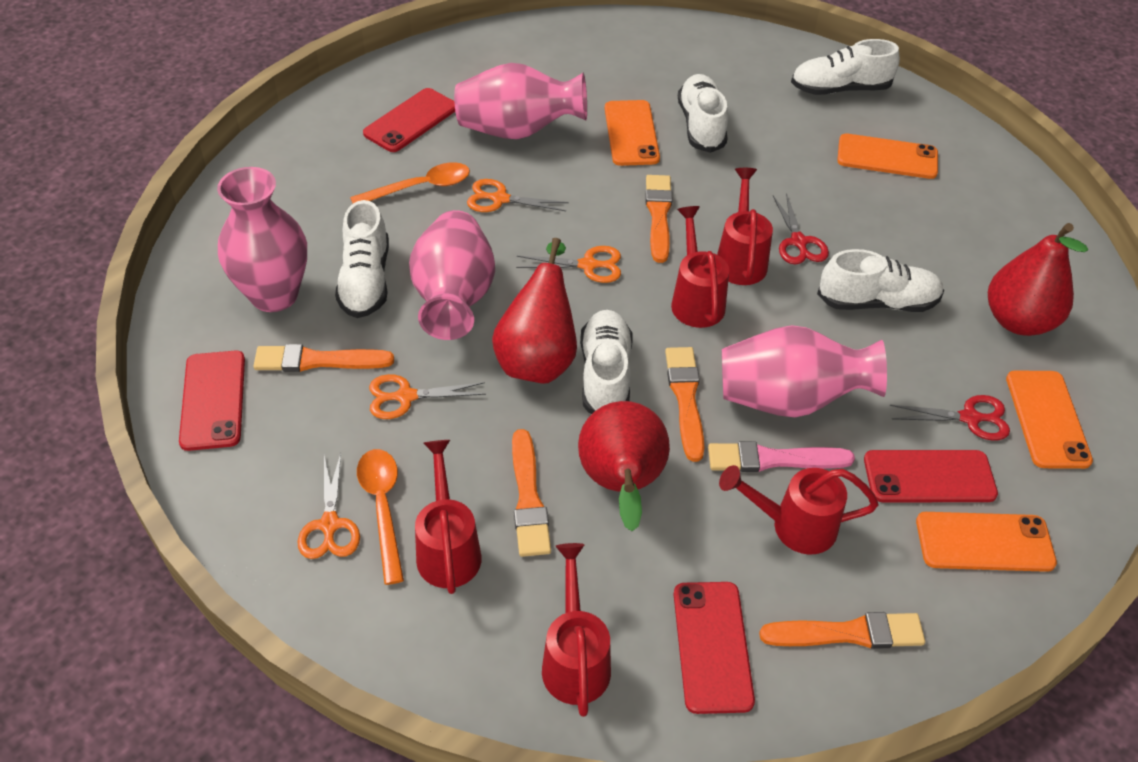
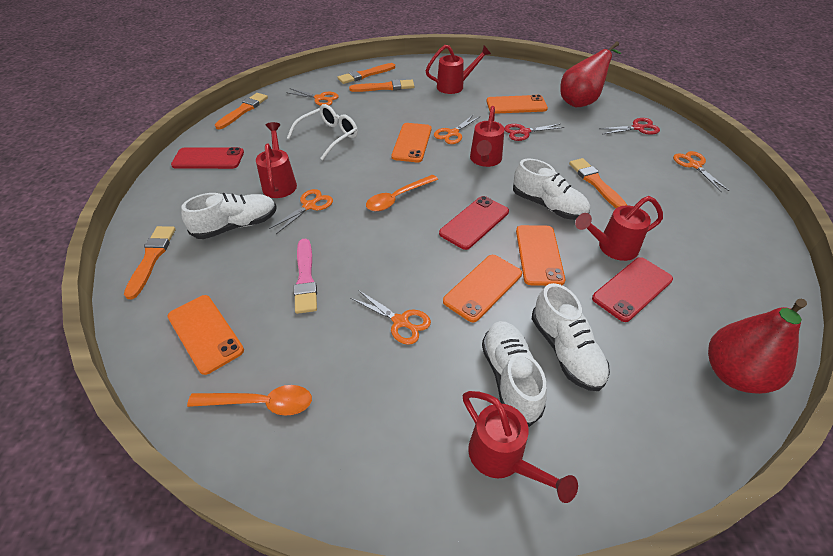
orange phone: 4 -> 5
orange scissors: 4 -> 5
pink vase: 4 -> 0
red pear: 3 -> 2
red phone: 4 -> 3
white glasses: 0 -> 1
white shoe: 5 -> 4

